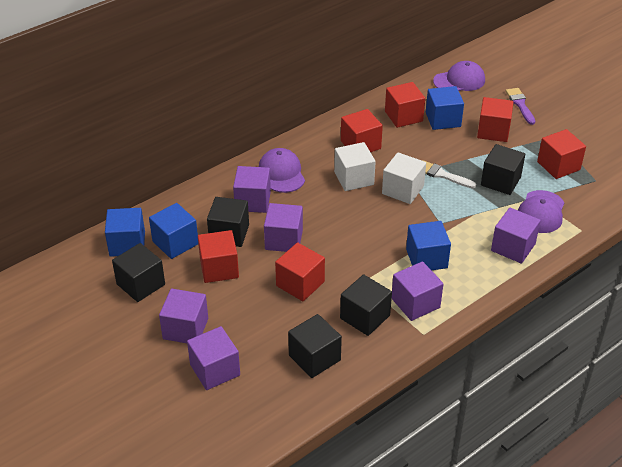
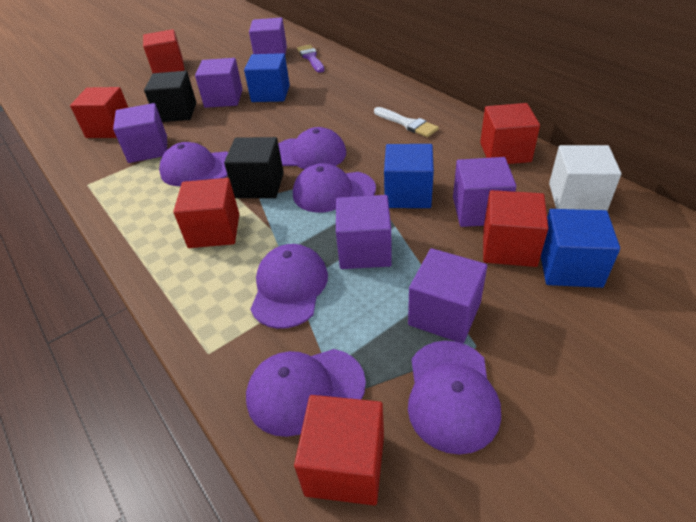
black cube: 5 -> 2
blue cube: 4 -> 3
purple cap: 3 -> 6
white cube: 2 -> 1

